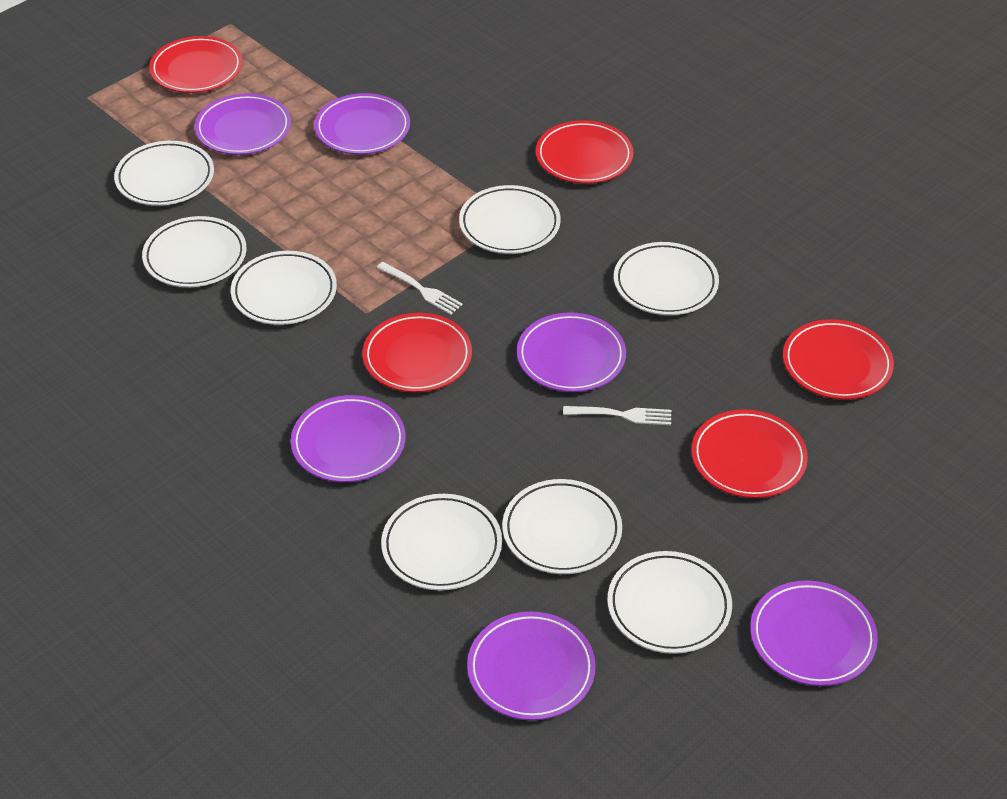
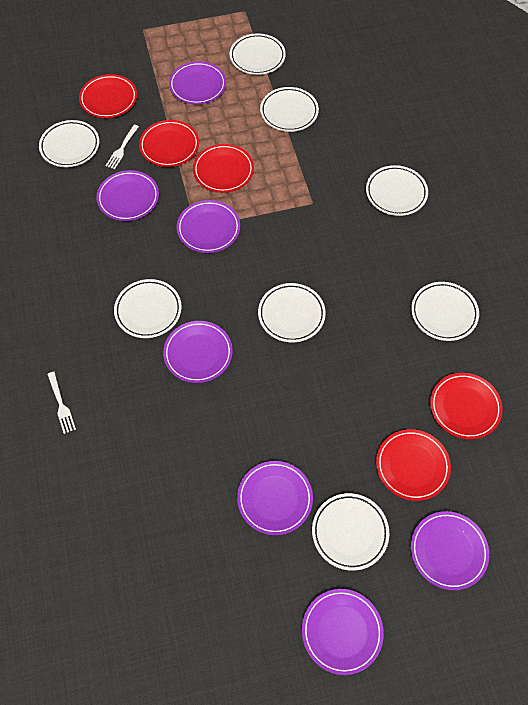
purple plate: 6 -> 7

